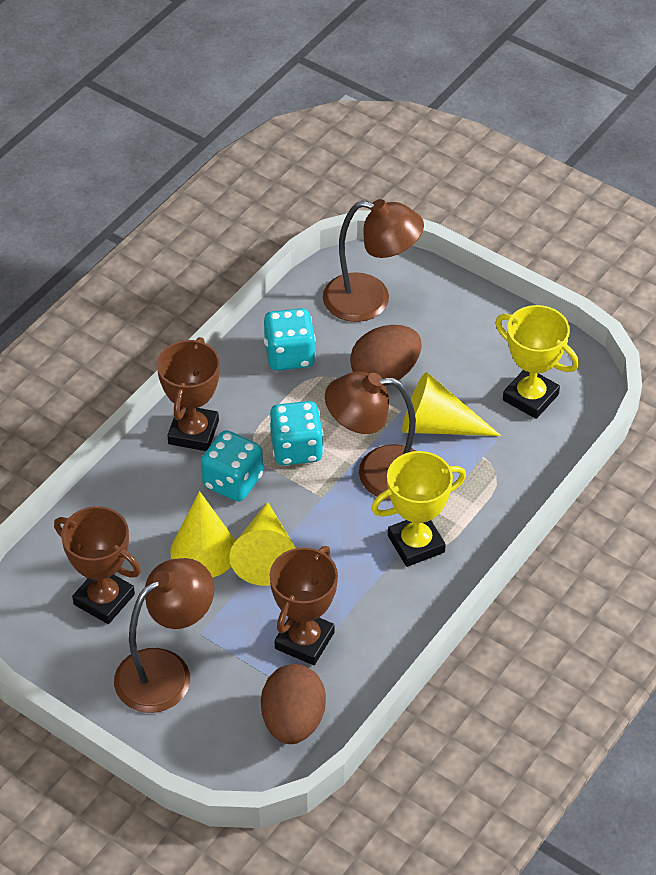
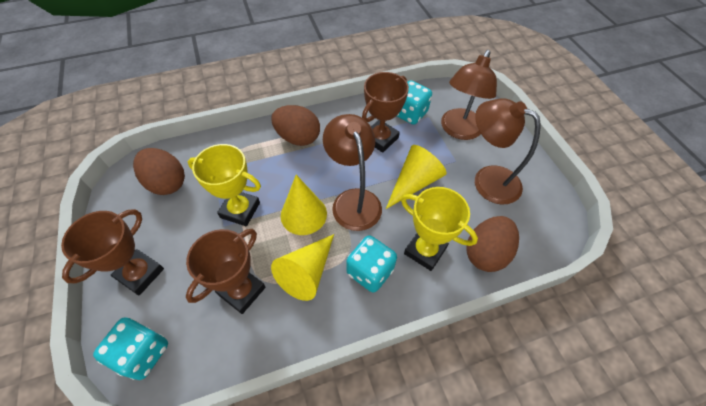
brown egg: 2 -> 3

